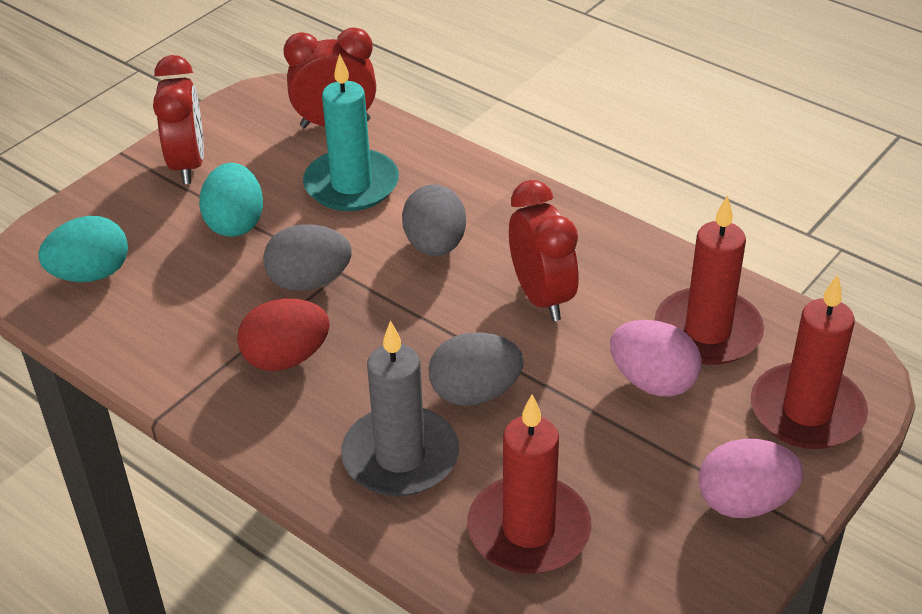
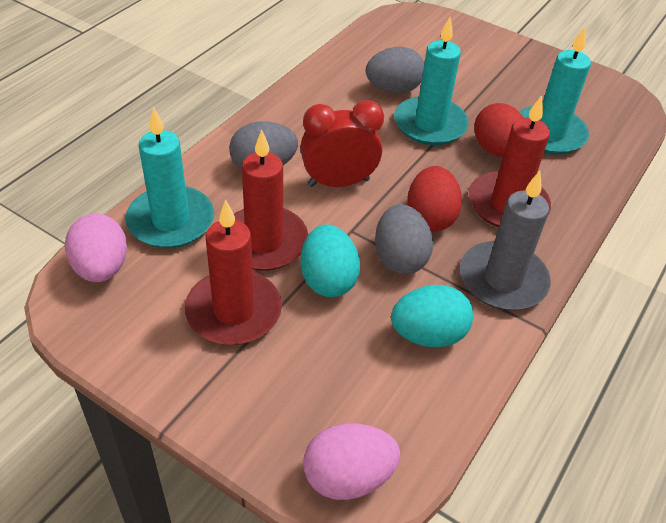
red clock: 3 -> 1
red egg: 1 -> 2
turquoise candle: 1 -> 3

